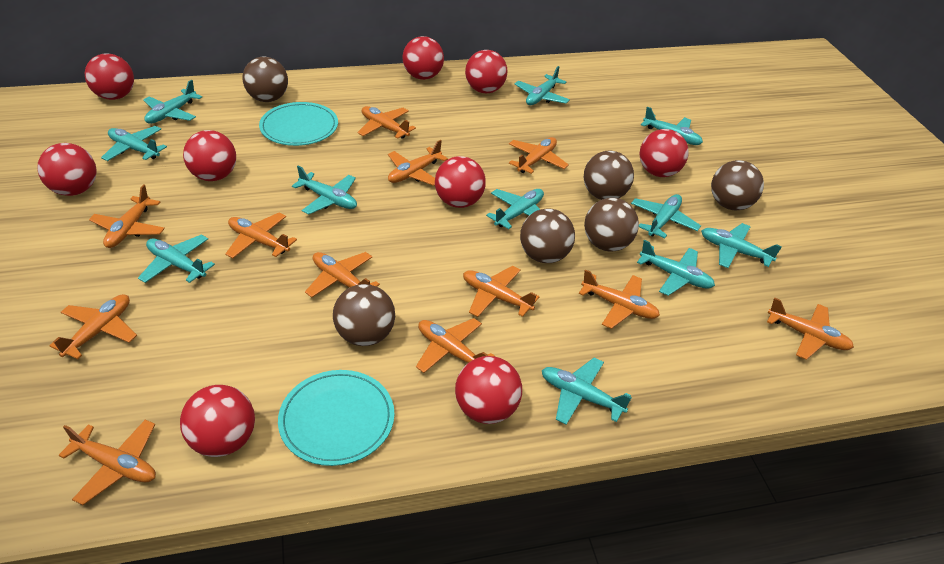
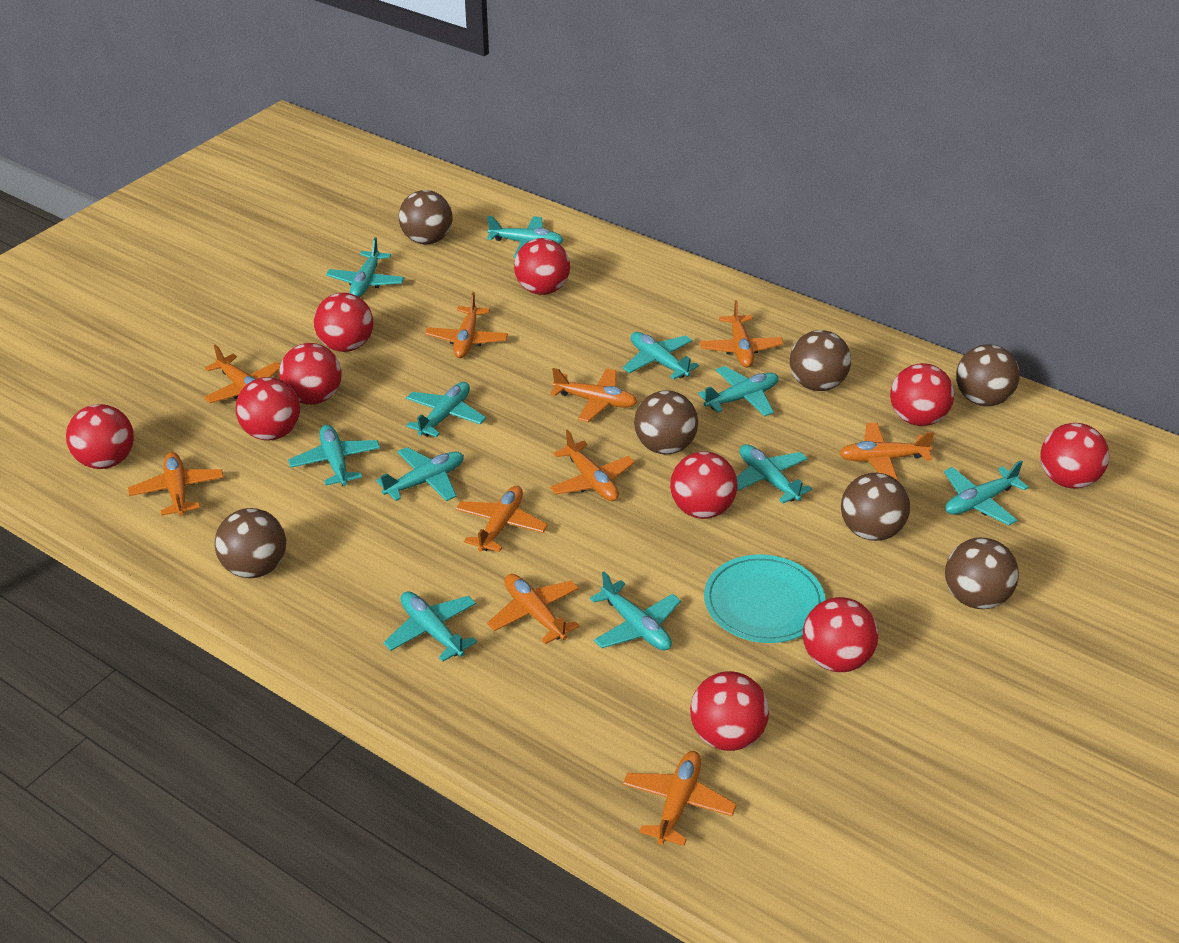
brown ball: 6 -> 7
orange plane: 12 -> 10
red ball: 9 -> 10
turquoise plate: 2 -> 1

